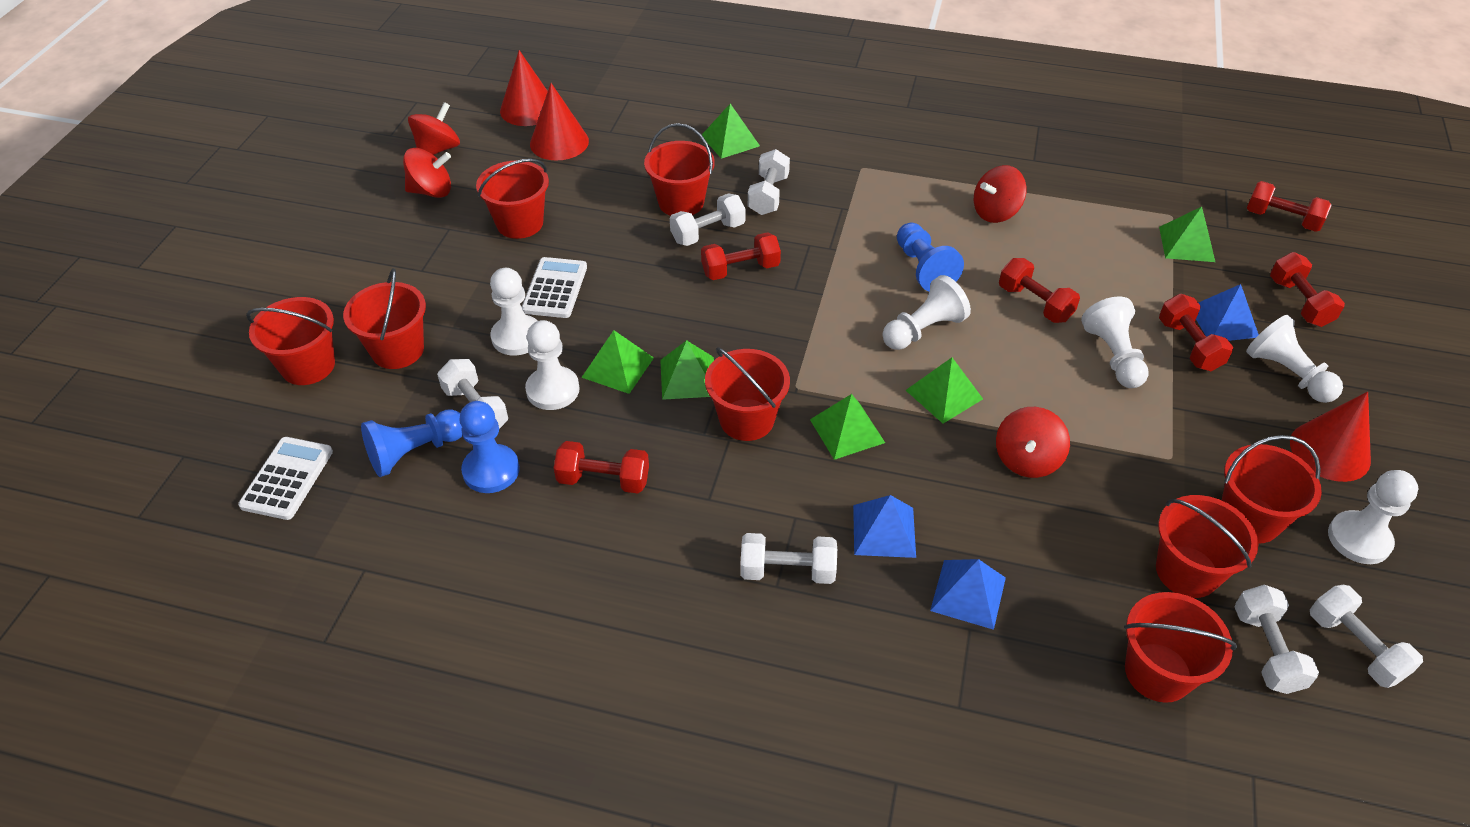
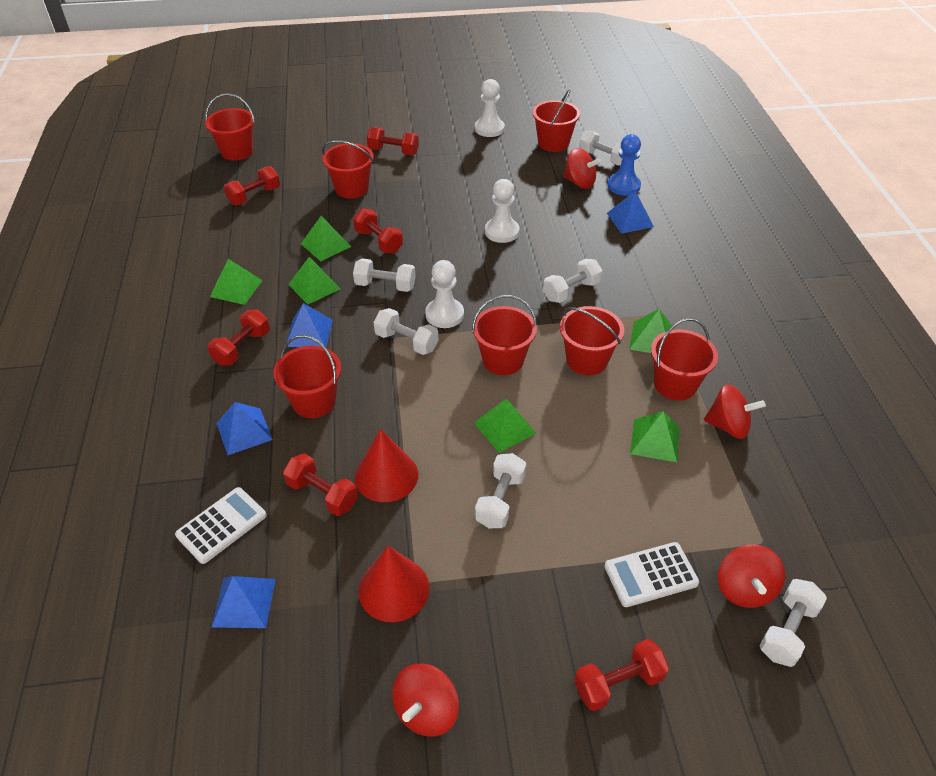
blue pawn: 3 -> 1
blue pyramid: 3 -> 4
red bucket: 8 -> 7
red cone: 3 -> 2
white pawn: 6 -> 3

